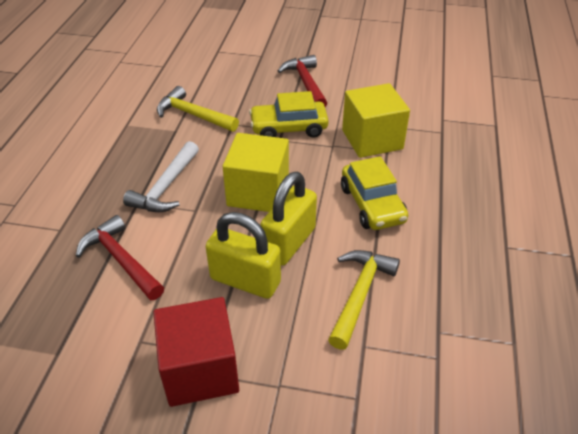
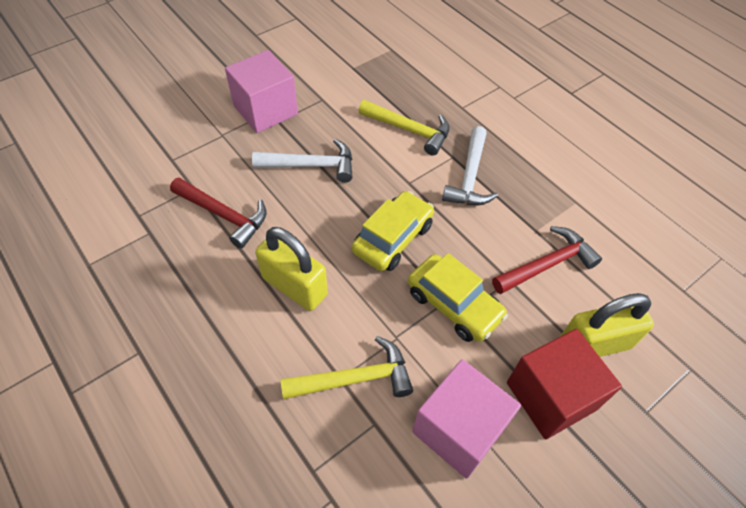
pink cube: 0 -> 2
white hammer: 1 -> 2
yellow cube: 2 -> 0

